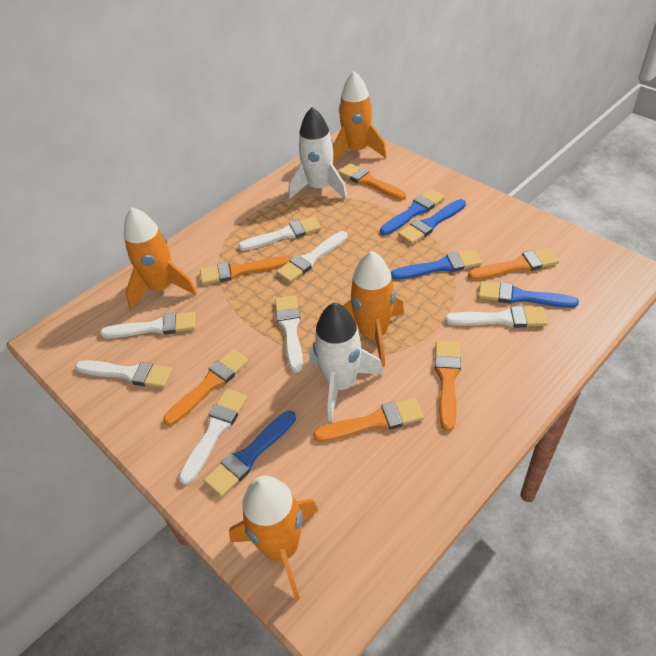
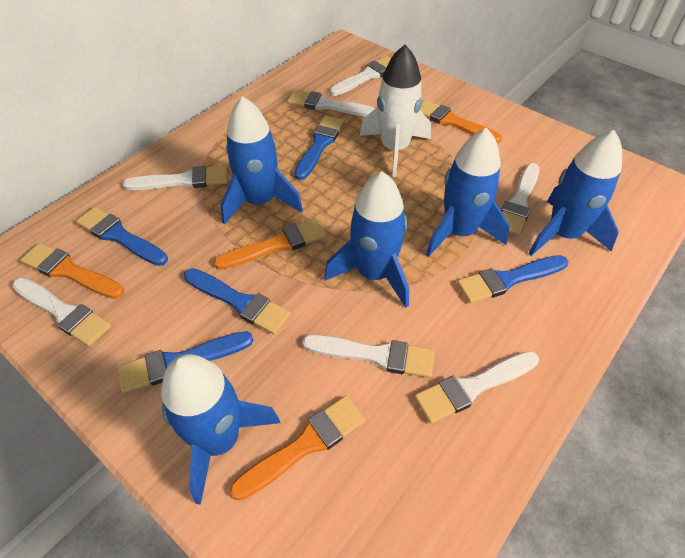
blue rocket: 0 -> 5
orange brush: 6 -> 4
orange rocket: 4 -> 0
white rocket: 2 -> 1

